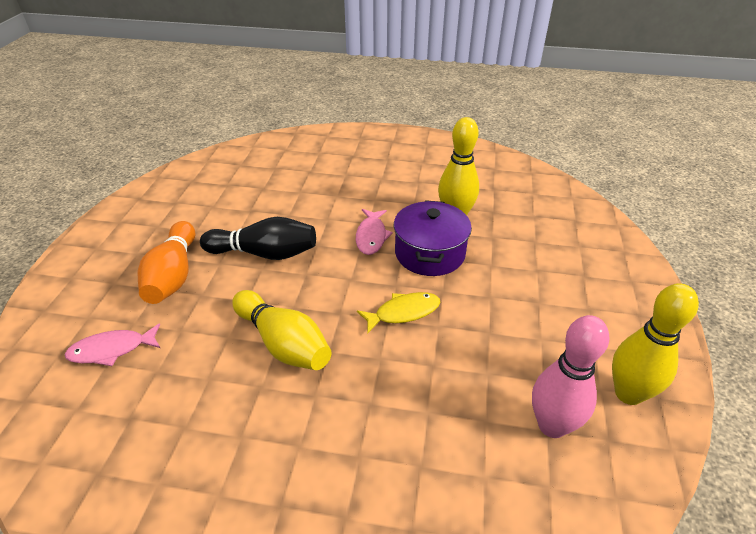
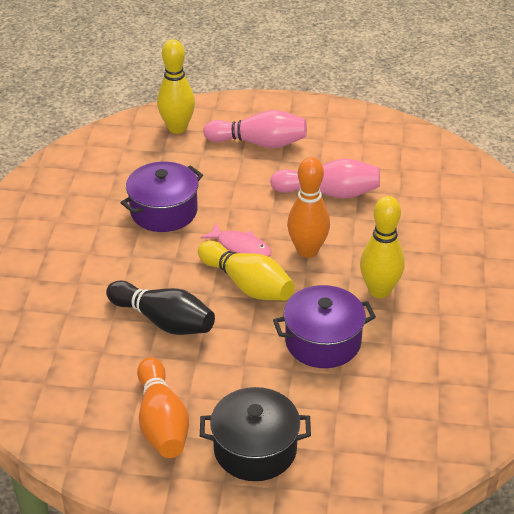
black pot: 0 -> 1
orange bowling pin: 1 -> 2
pink bowling pin: 1 -> 2
pink fish: 2 -> 1
purple pot: 1 -> 2
yellow fish: 1 -> 0

